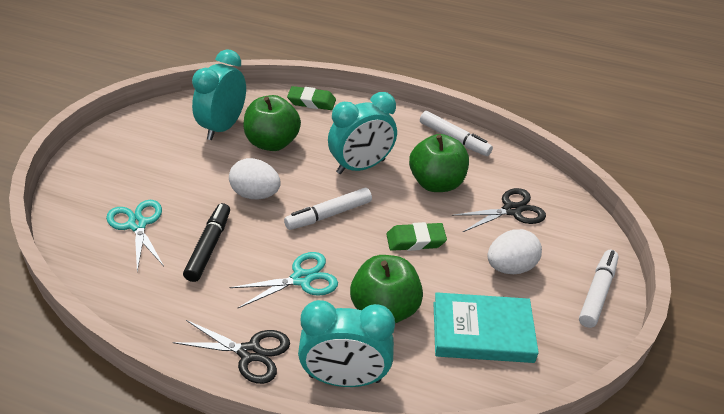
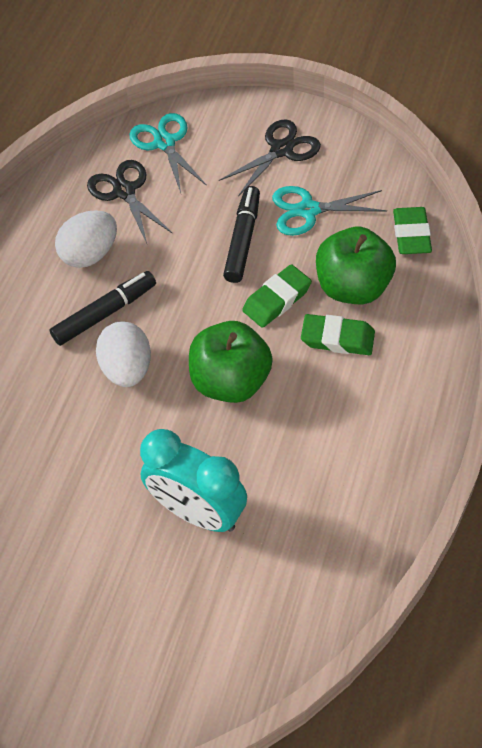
black marker: 1 -> 2
green apple: 3 -> 2
green eraser: 2 -> 3
turquoise book: 1 -> 0
turquoise clock: 3 -> 1
white marker: 3 -> 0

